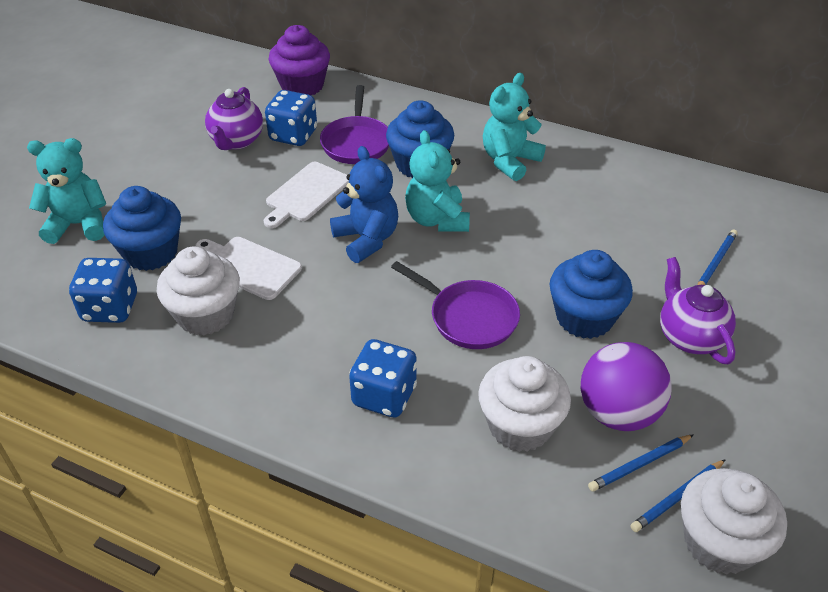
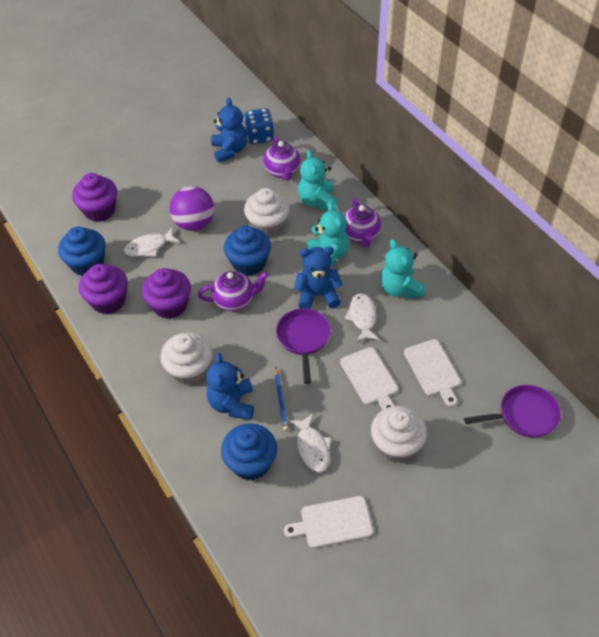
blue dice: 3 -> 1
blue pencil: 3 -> 1
blue teddy bear: 1 -> 3
purple cupcake: 1 -> 3
purple teapot: 2 -> 3
white cutting board: 2 -> 3
white fish: 0 -> 3

